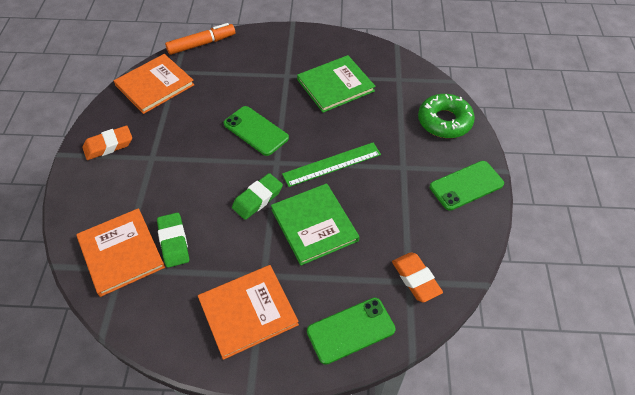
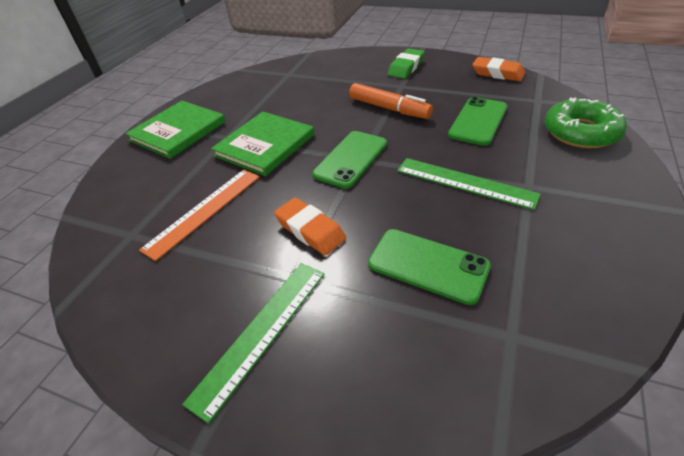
green eraser: 2 -> 1
green ruler: 1 -> 2
orange book: 3 -> 0
orange ruler: 0 -> 1

